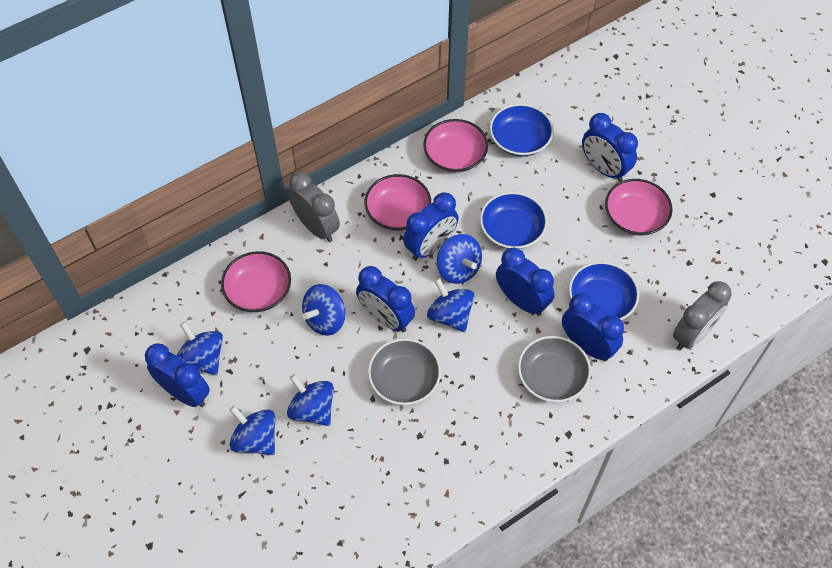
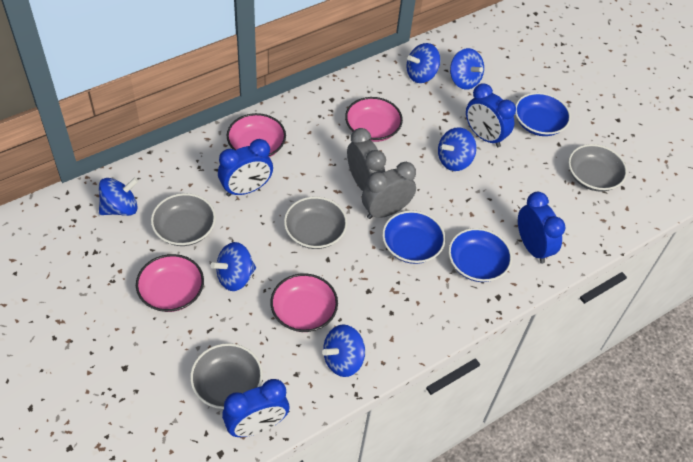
blue clock: 6 -> 4
grey bowl: 2 -> 4

